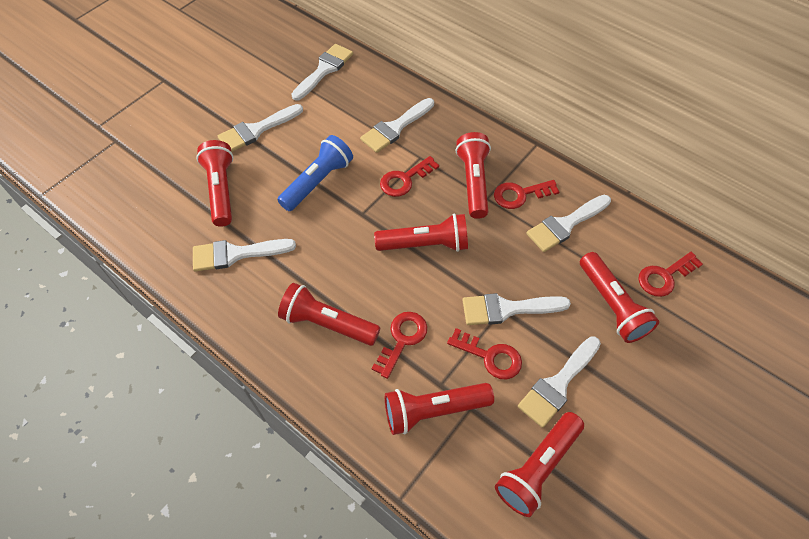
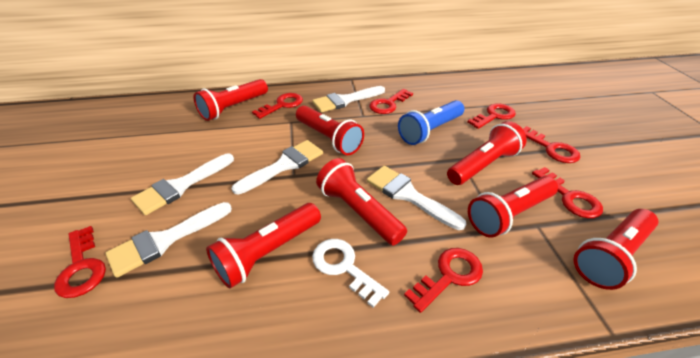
red key: 5 -> 7
white brush: 7 -> 5
white key: 0 -> 1

